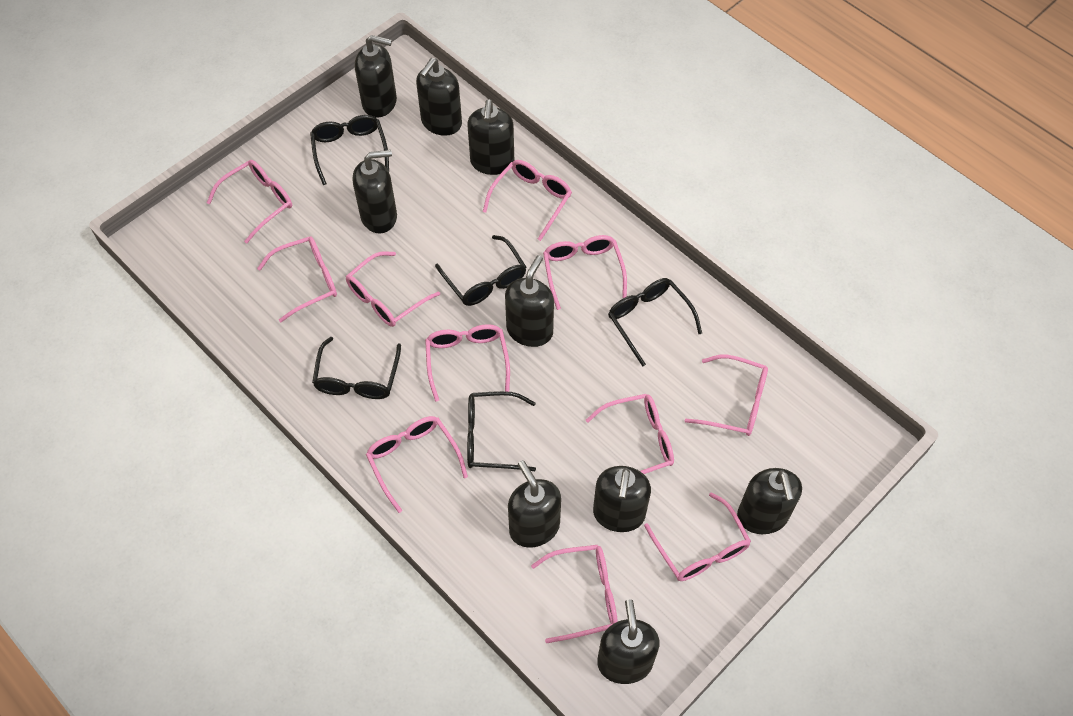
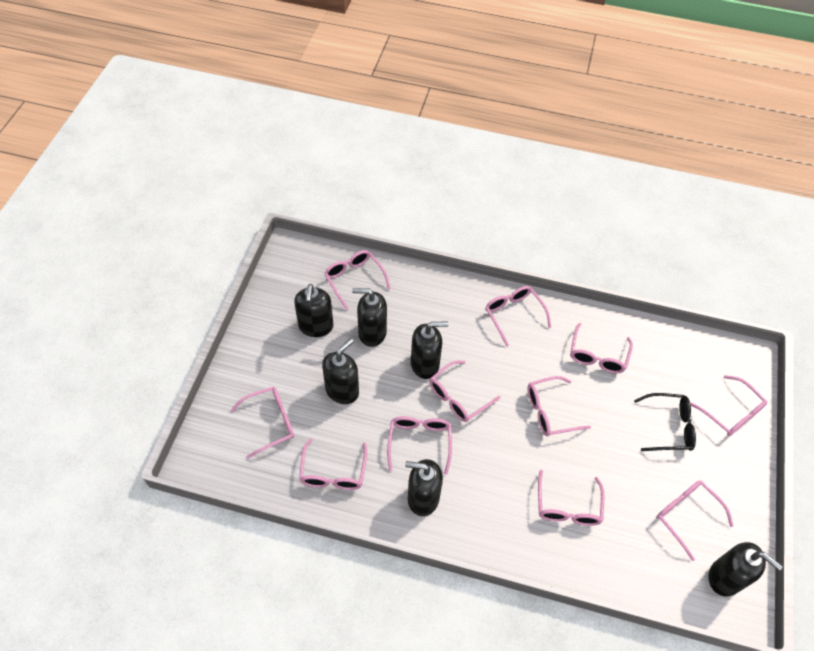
black glasses: 5 -> 1
black soap dispenser: 9 -> 6

